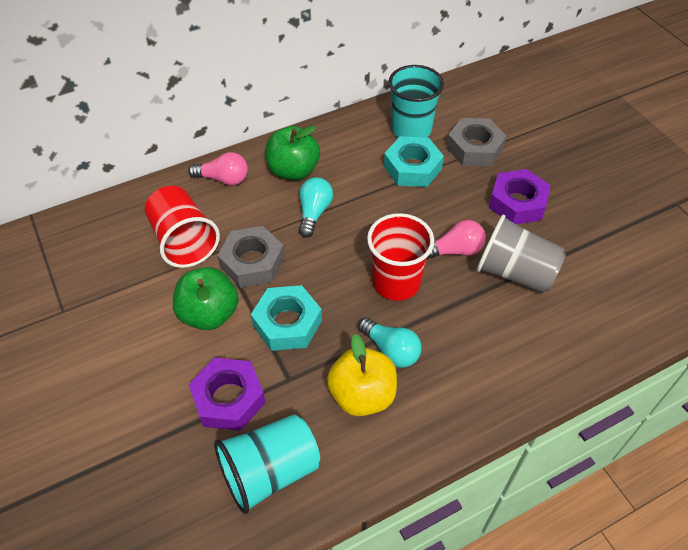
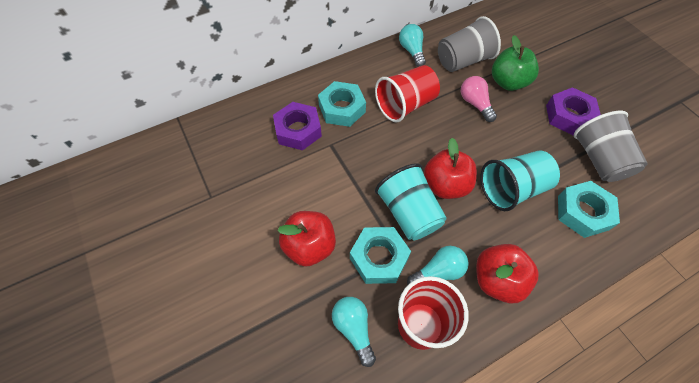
green apple: 2 -> 1
grey cup: 1 -> 2
grey nut: 2 -> 0
pink light bulb: 2 -> 1
red apple: 0 -> 3
turquoise light bulb: 2 -> 3
turquoise nut: 2 -> 3
yellow apple: 1 -> 0

